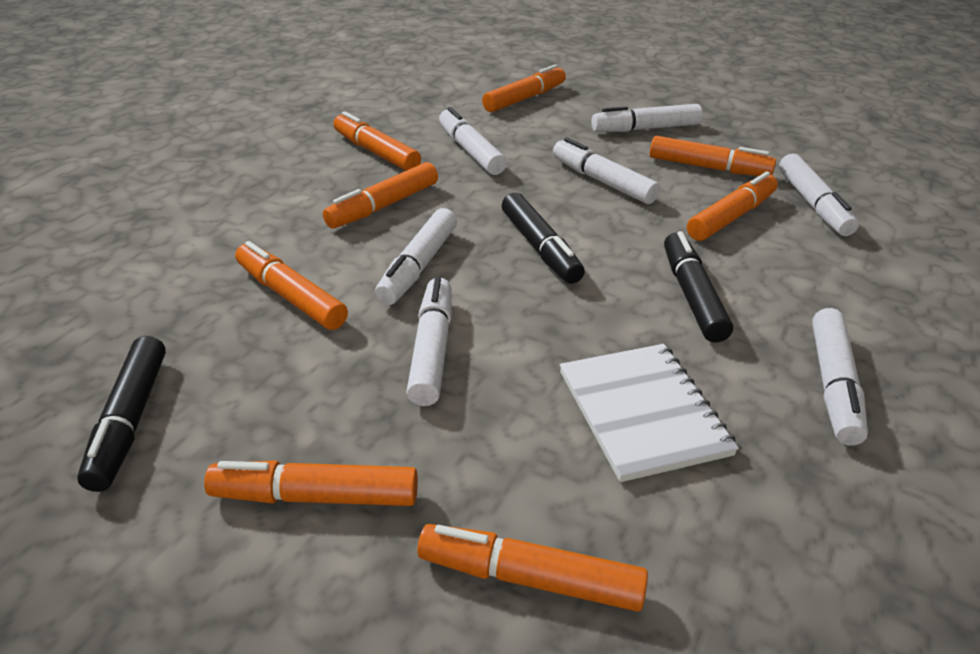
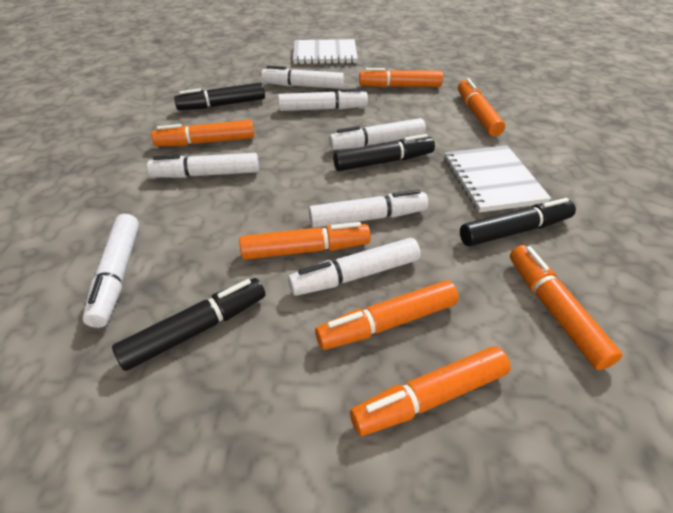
black marker: 3 -> 4
orange marker: 8 -> 7
white notebook: 1 -> 2

